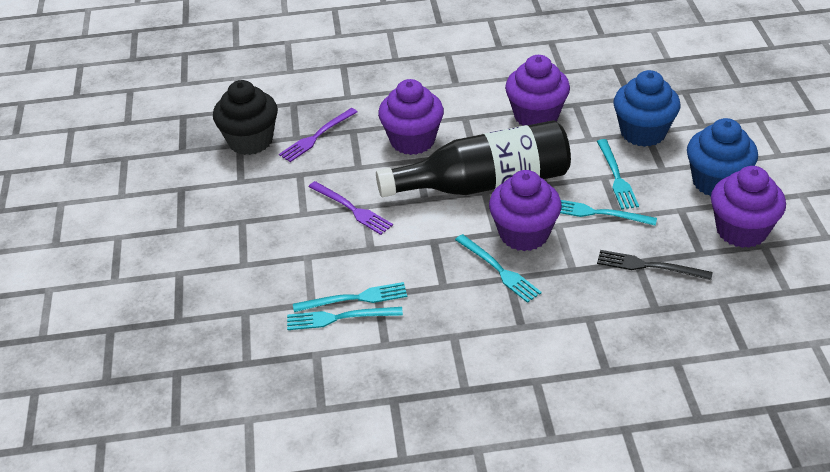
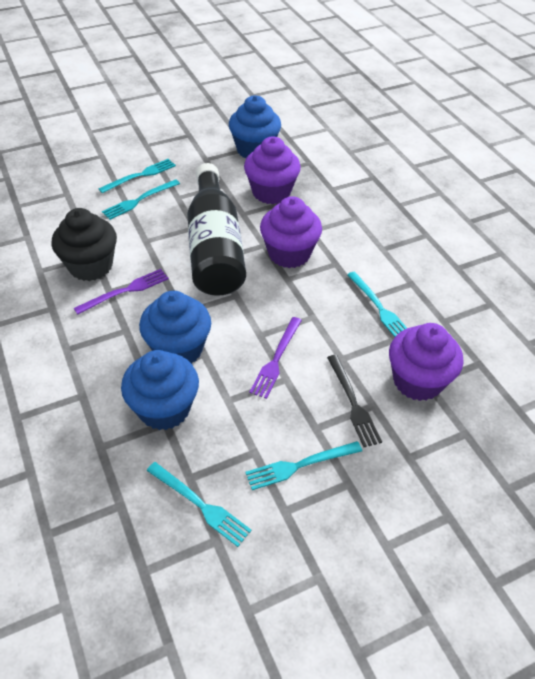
blue cupcake: 2 -> 3
purple cupcake: 4 -> 3

